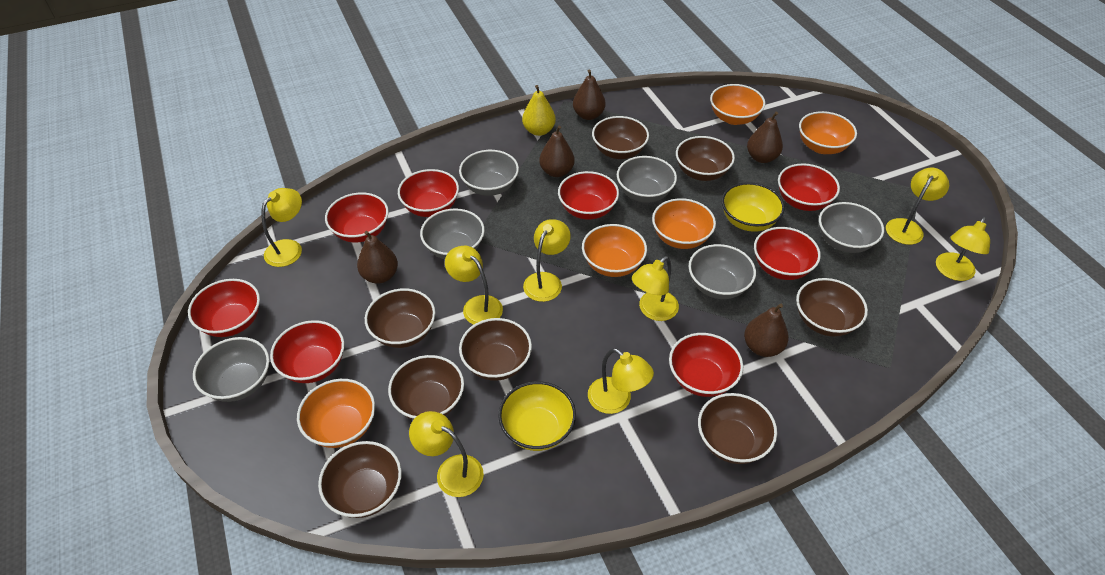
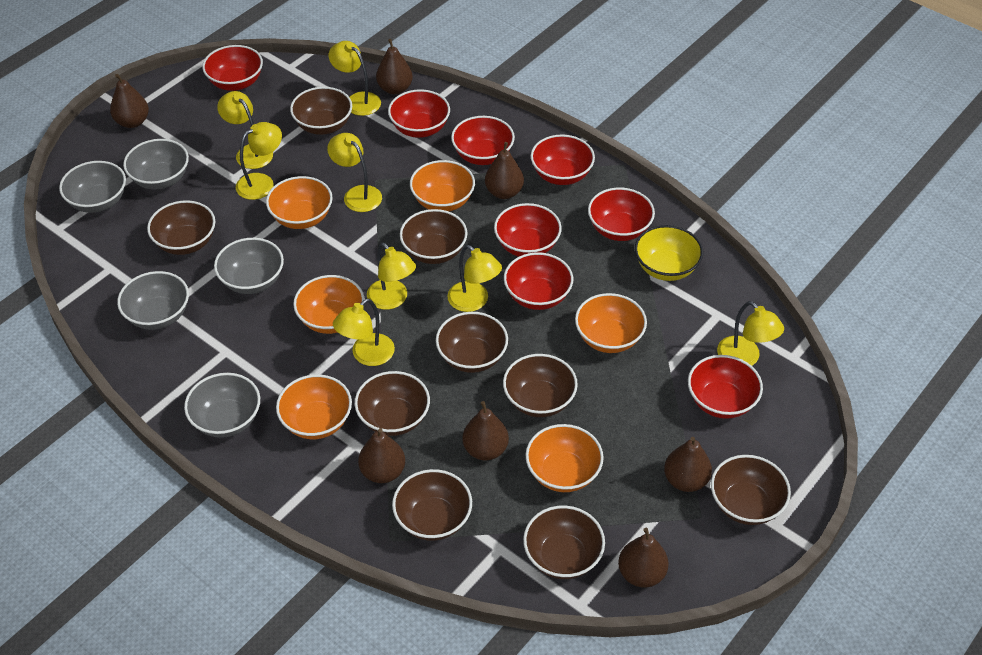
brown bowl: 8 -> 9
brown pear: 5 -> 7
grey bowl: 6 -> 5
orange bowl: 5 -> 6
yellow bowl: 2 -> 1
yellow pear: 1 -> 0

